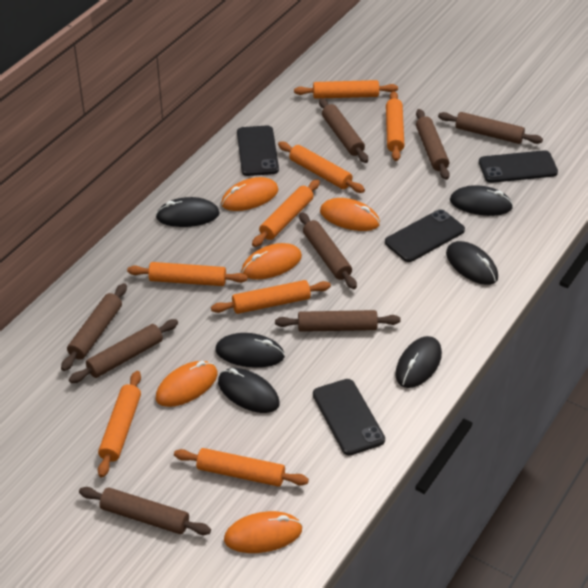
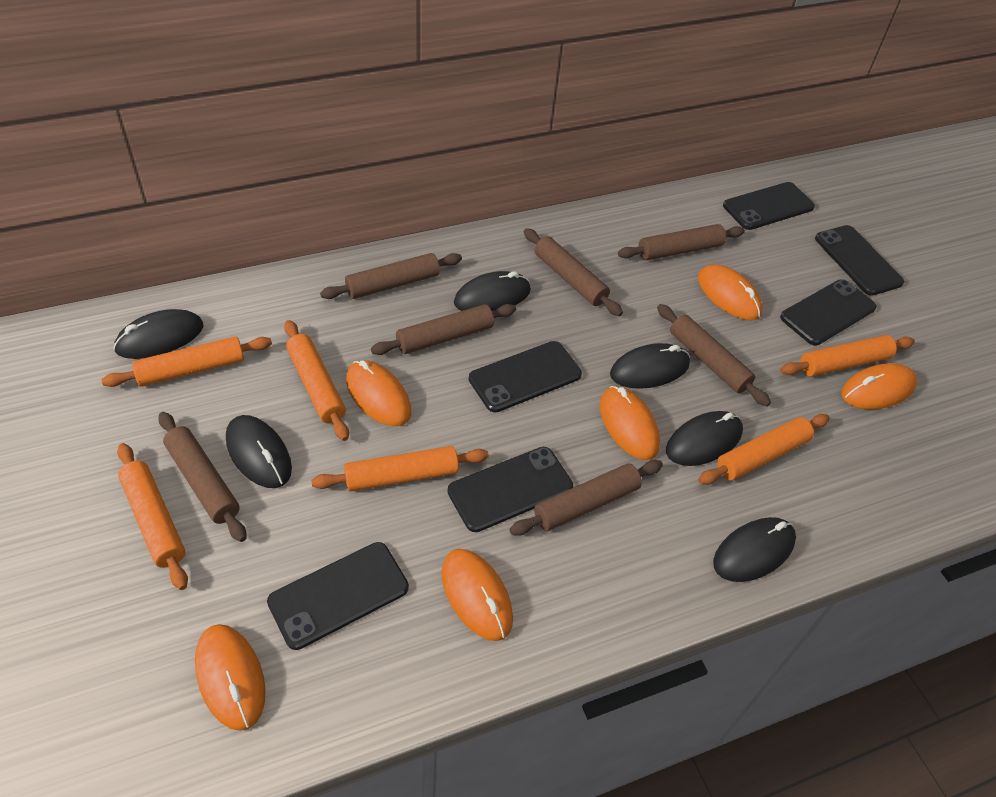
black phone: 4 -> 6
brown rolling pin: 8 -> 7
orange mouse: 5 -> 6
orange rolling pin: 8 -> 6

